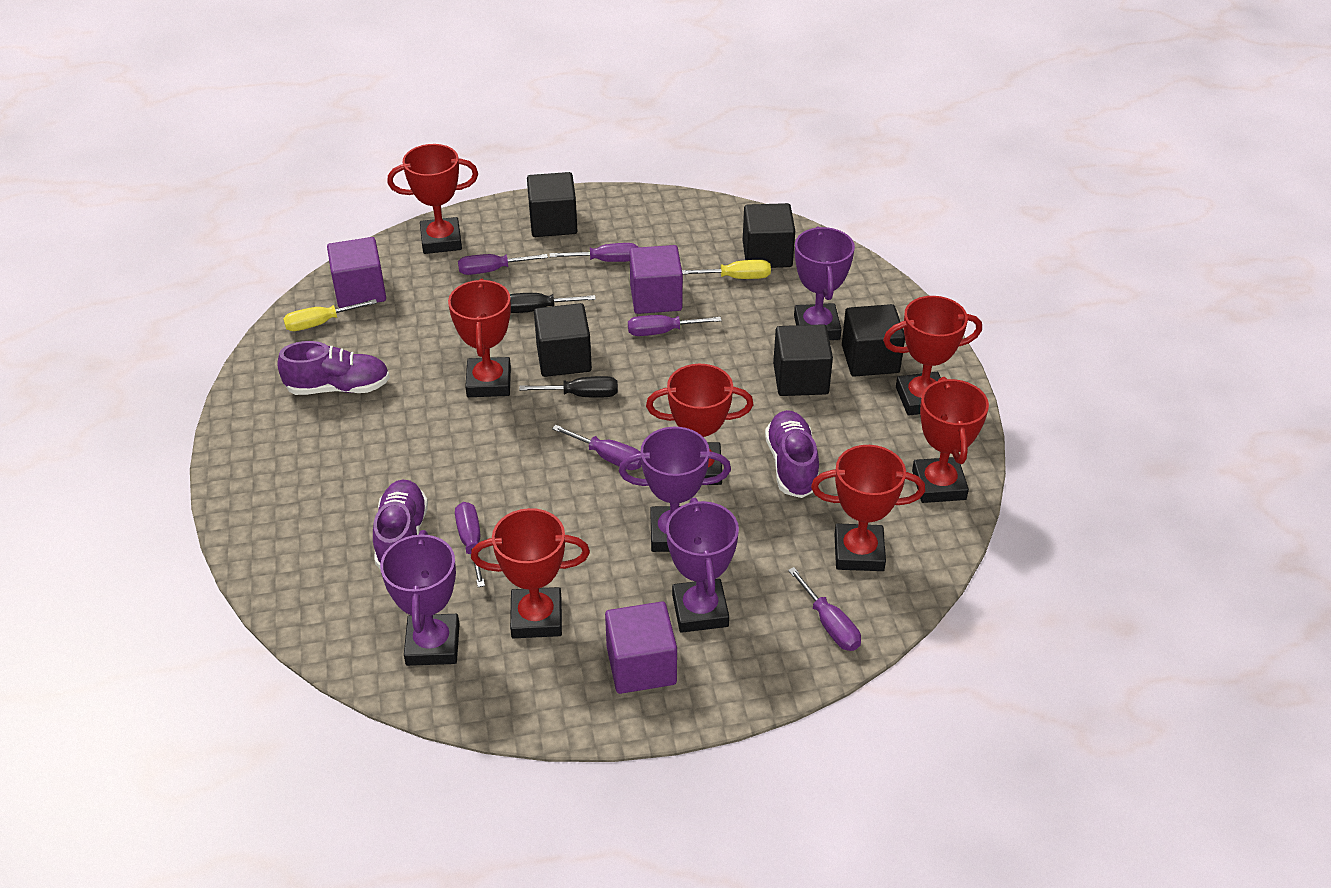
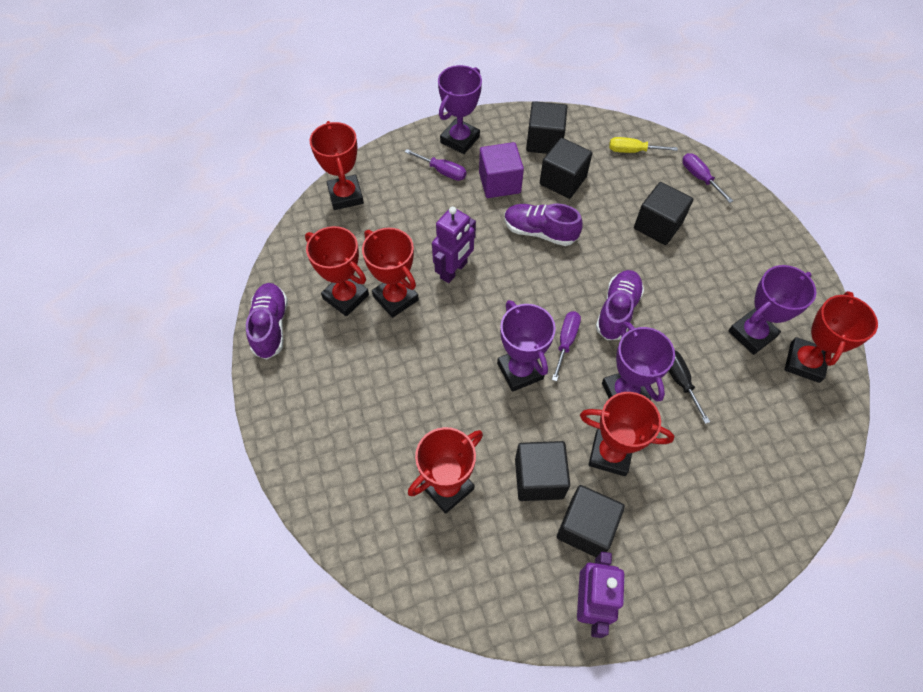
black screwdriver: 2 -> 1
purple cube: 3 -> 1
purple robot: 0 -> 2
purple screwdriver: 6 -> 3
red trophy: 7 -> 6
yellow screwdriver: 2 -> 1

